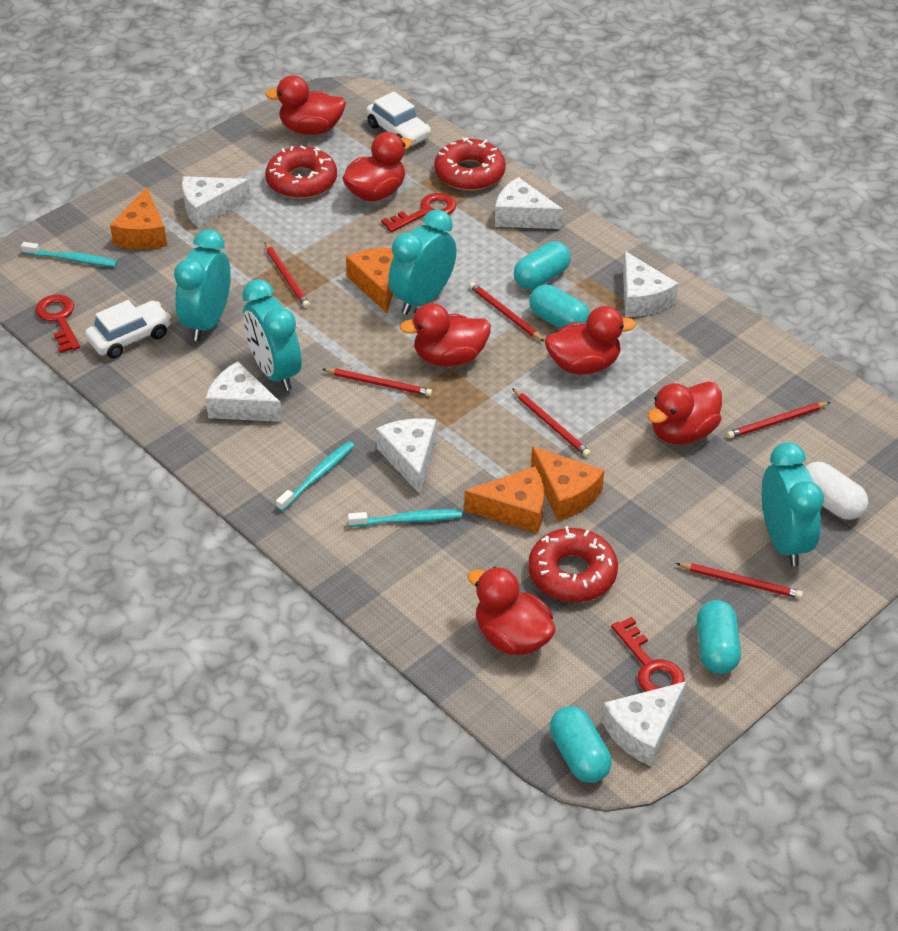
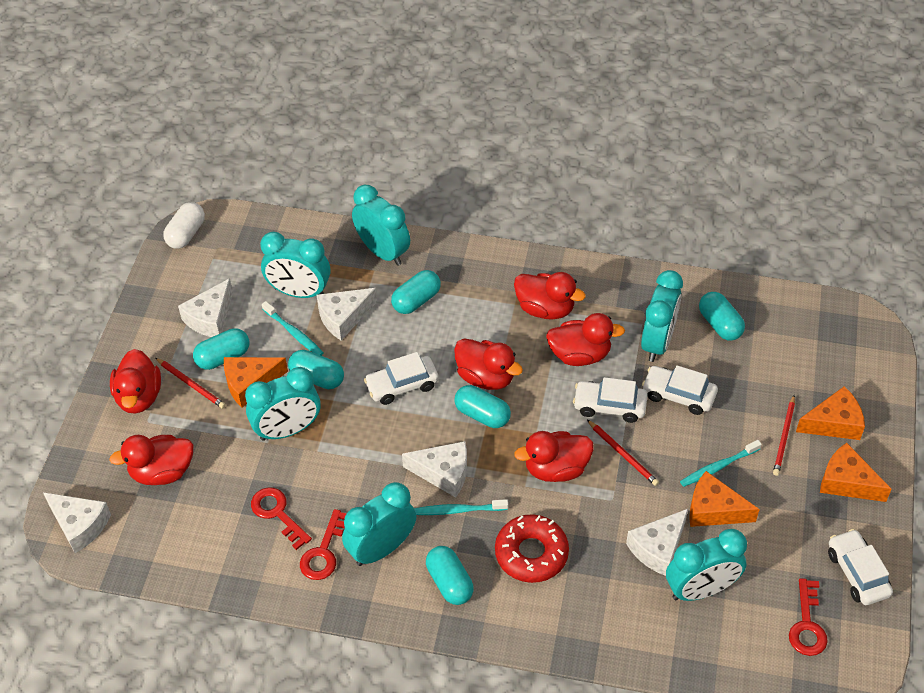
red donut: 3 -> 1
red pencil: 6 -> 3
turquoise capsule: 4 -> 6
turquoise clock: 4 -> 6
white car: 2 -> 4
white cheese: 6 -> 5

